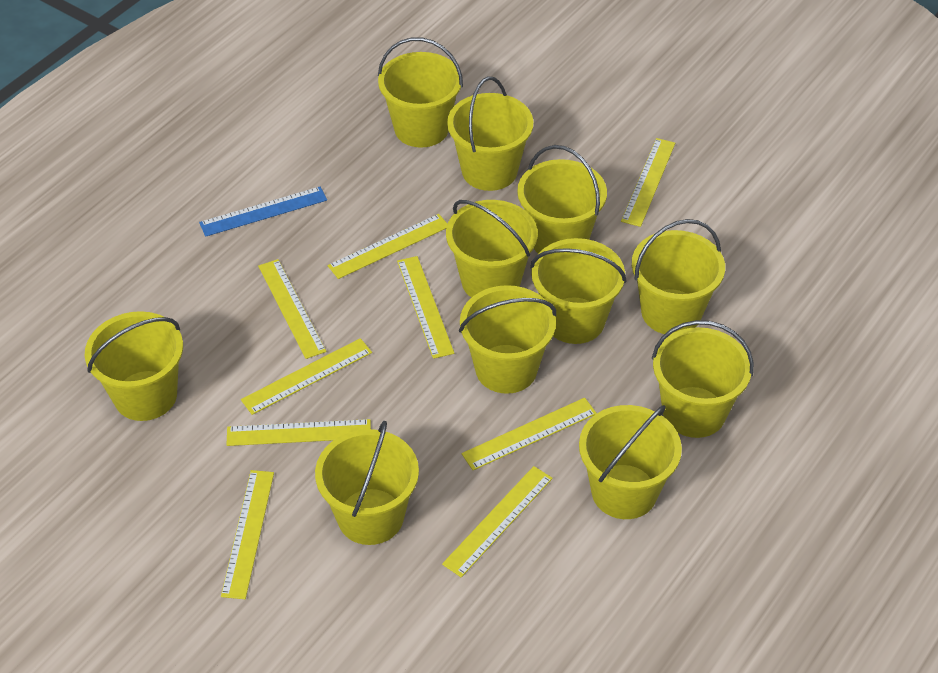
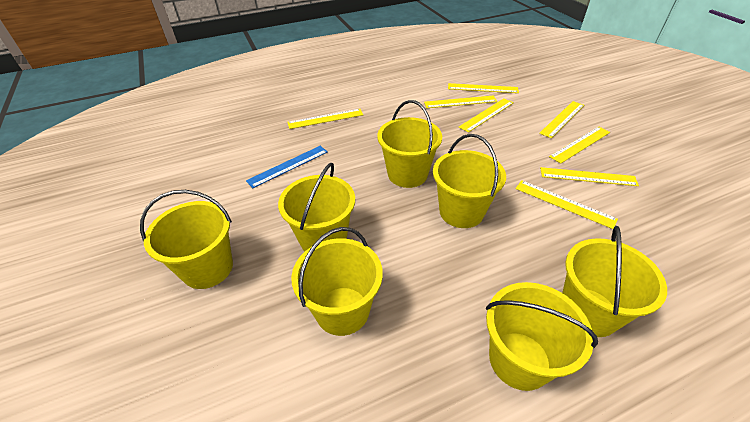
yellow bucket: 11 -> 7
yellow ruler: 9 -> 8

